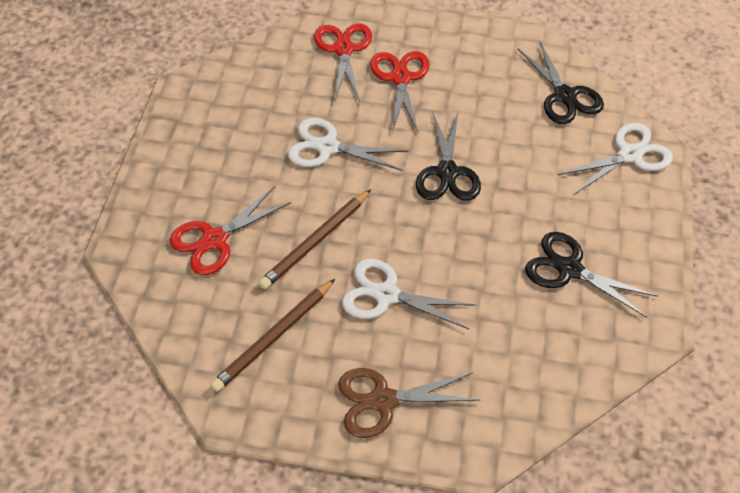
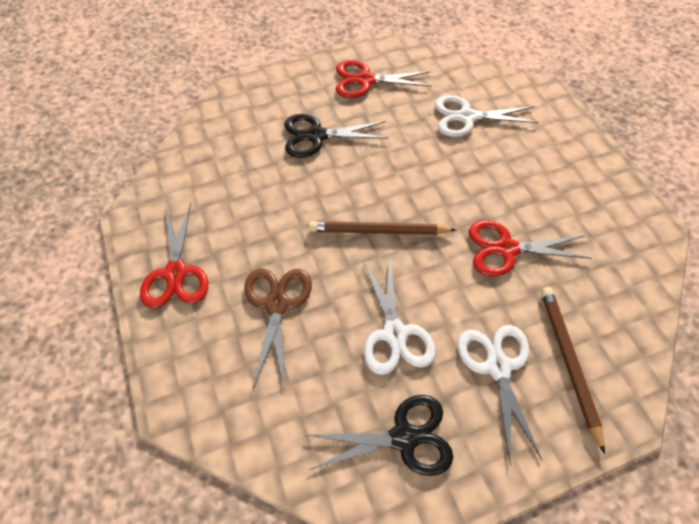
black scissors: 3 -> 2

